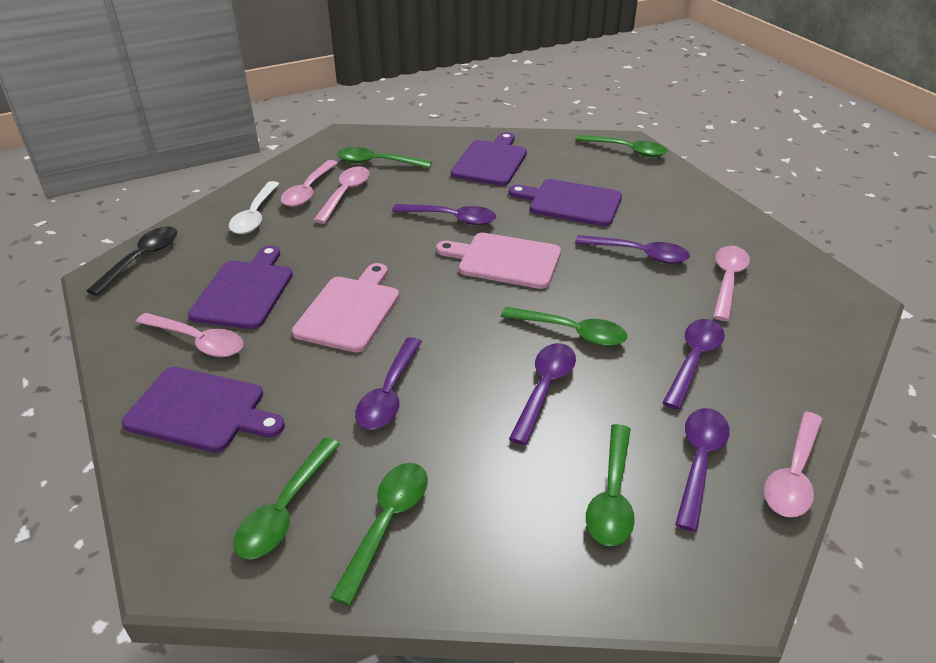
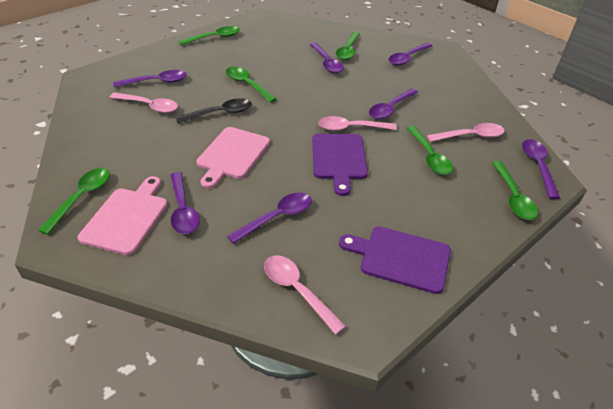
pink spoon: 5 -> 4
purple cutting board: 4 -> 2
purple spoon: 6 -> 7
white spoon: 1 -> 0

